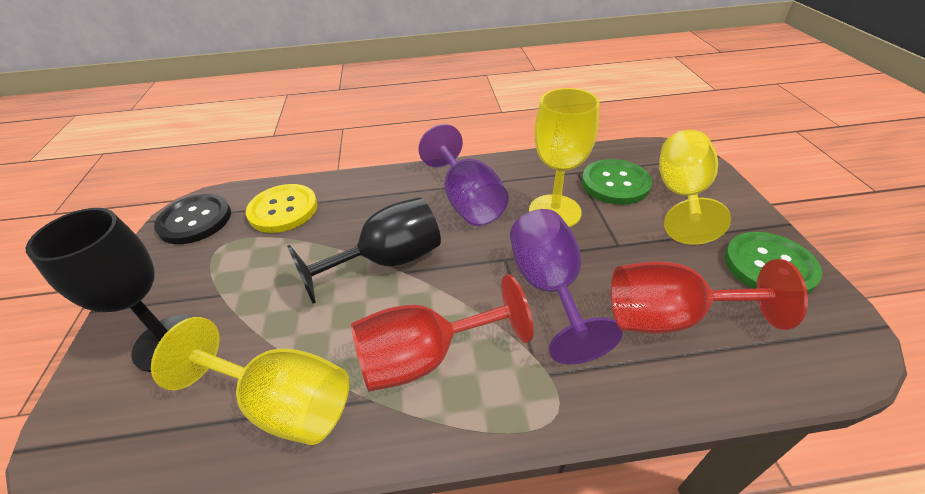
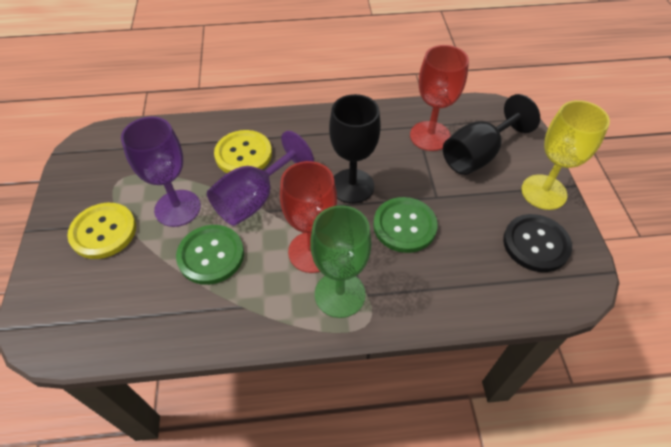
green goblet: 0 -> 1
yellow button: 1 -> 2
yellow goblet: 3 -> 1

